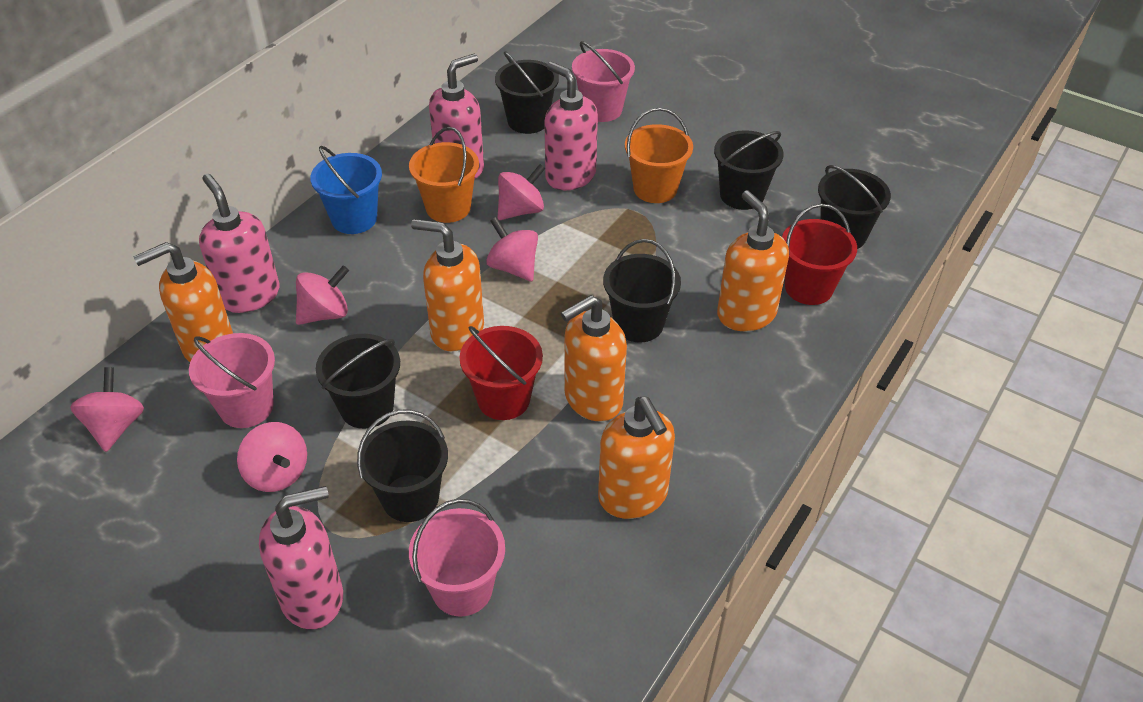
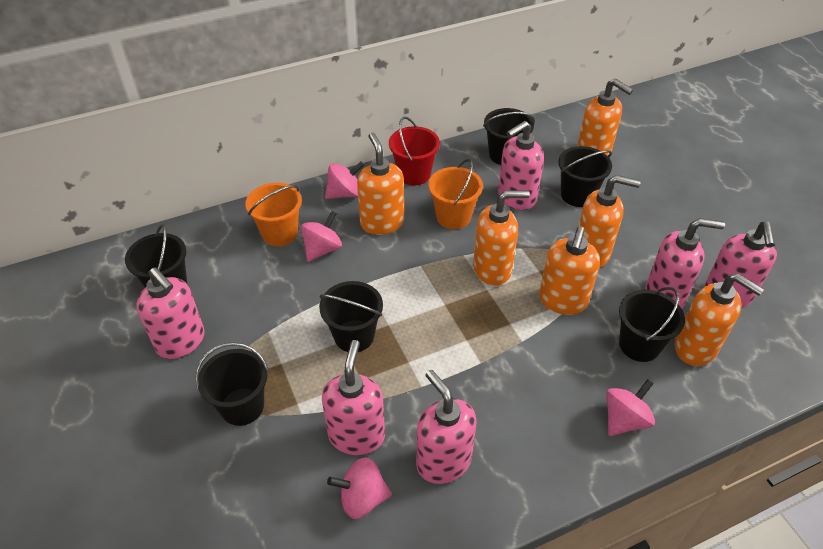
blue bucket: 1 -> 0
orange soap dispenser: 5 -> 6
pink bucket: 3 -> 0
pink soap dispenser: 4 -> 6
pink spinning top: 5 -> 4
red bucket: 2 -> 1

